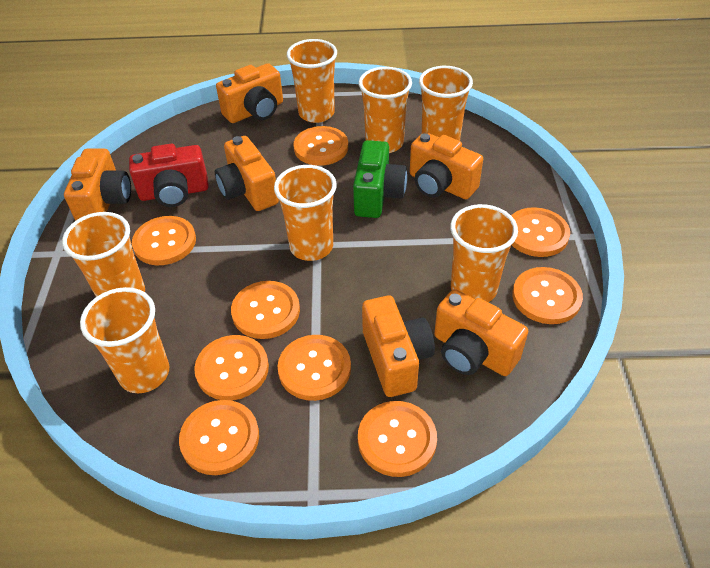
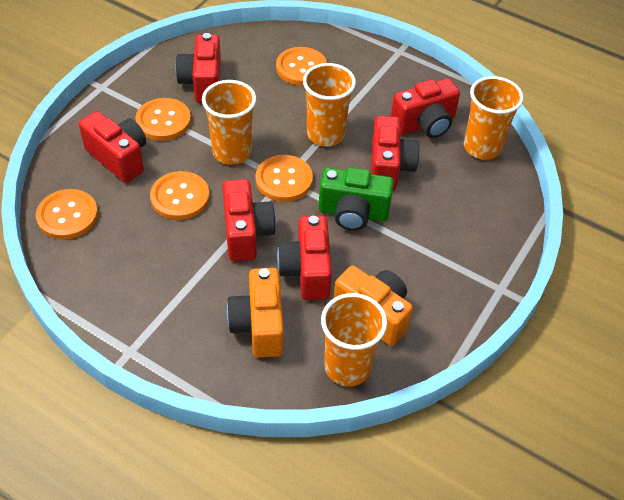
orange button: 9 -> 5
orange camera: 6 -> 2
orange cup: 7 -> 4
red camera: 1 -> 6

